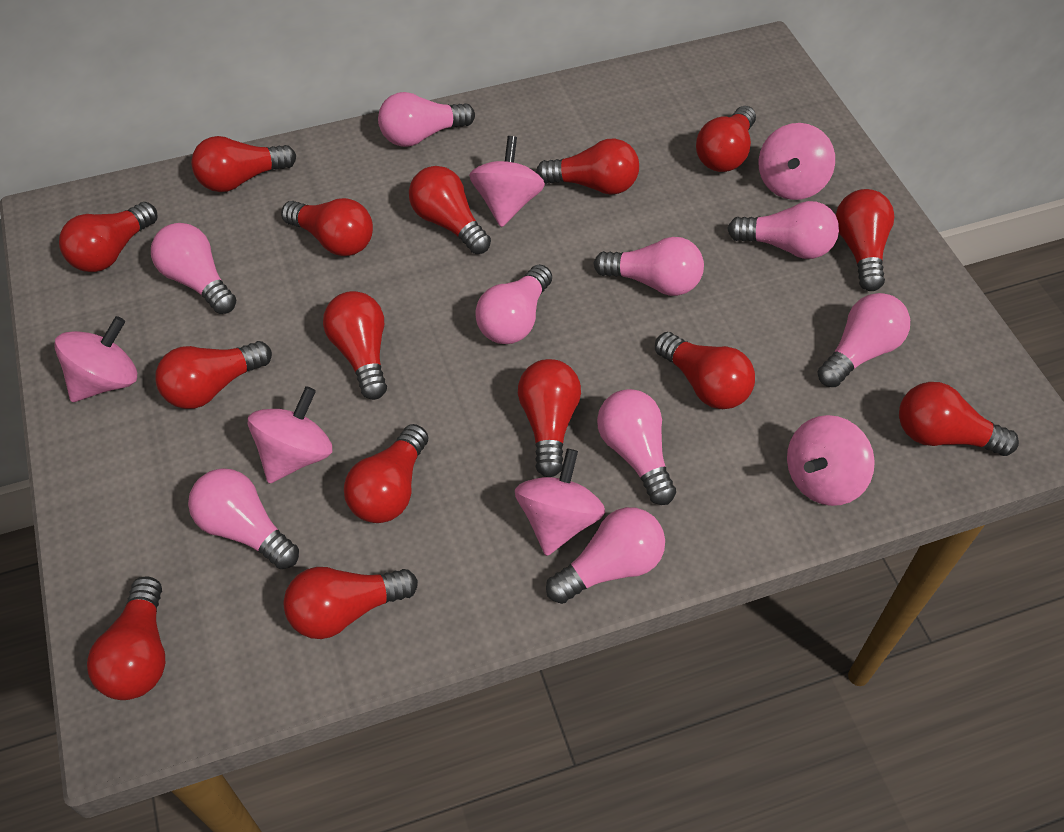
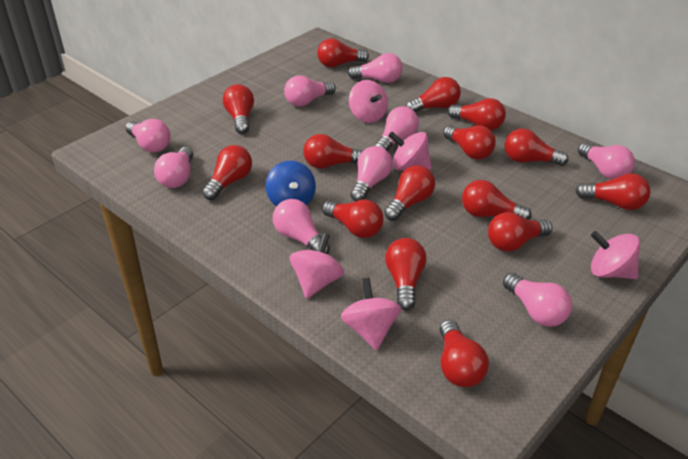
blue spinning top: 0 -> 1
pink spinning top: 6 -> 5

